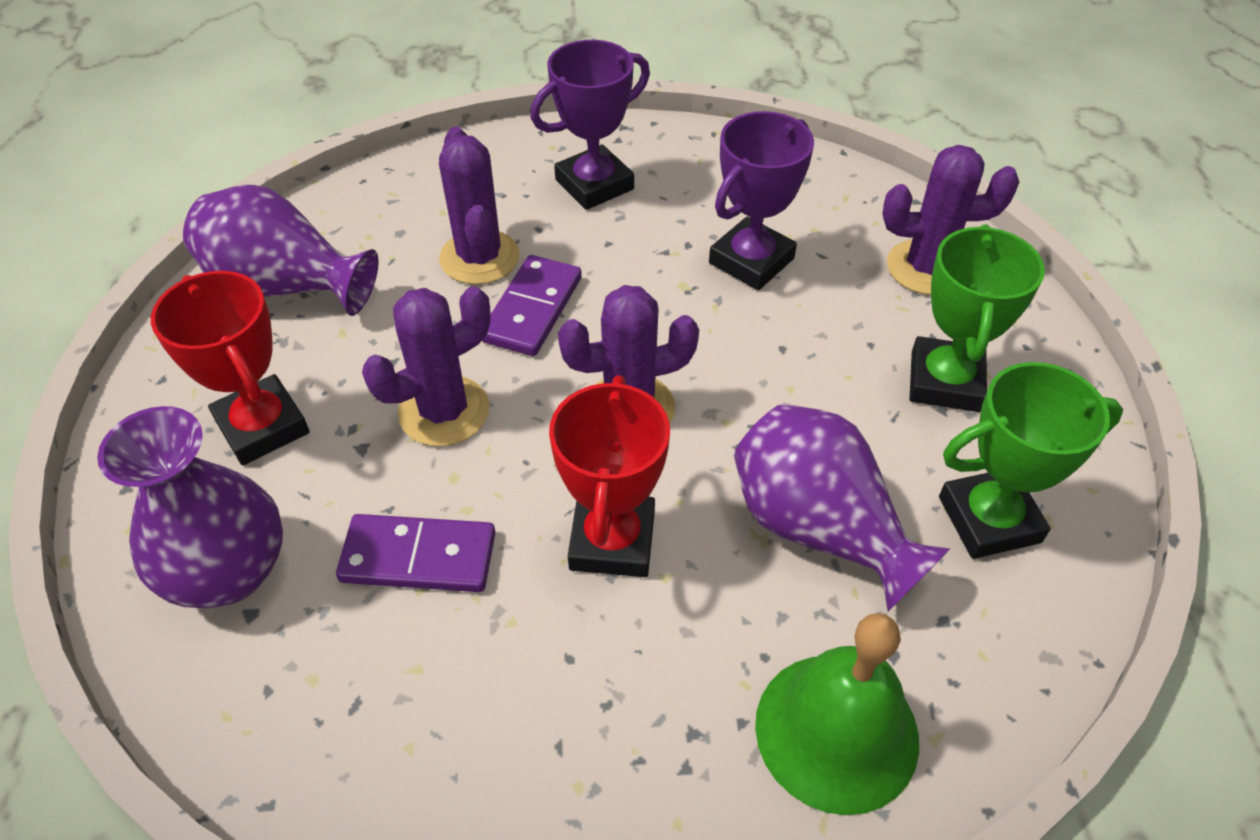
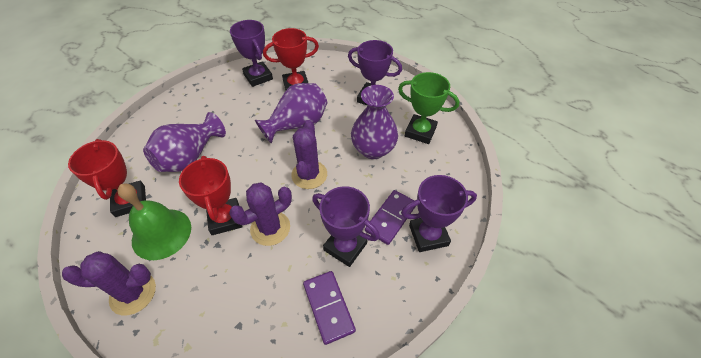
green trophy: 2 -> 1
purple cactus: 4 -> 3
purple trophy: 2 -> 4
red trophy: 2 -> 3

